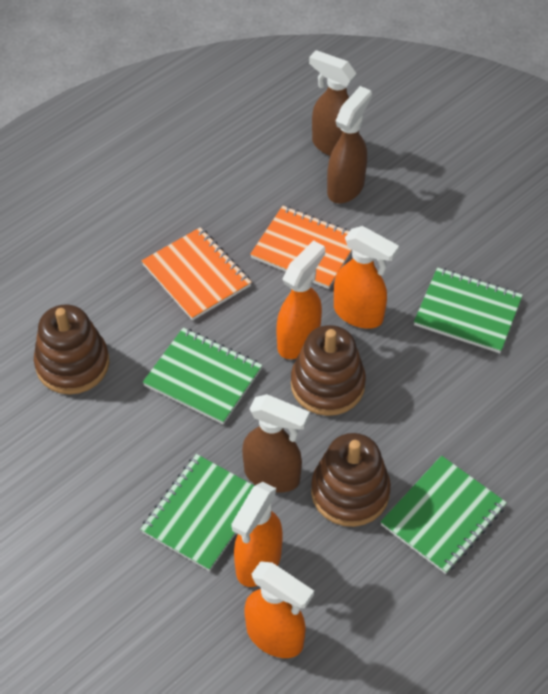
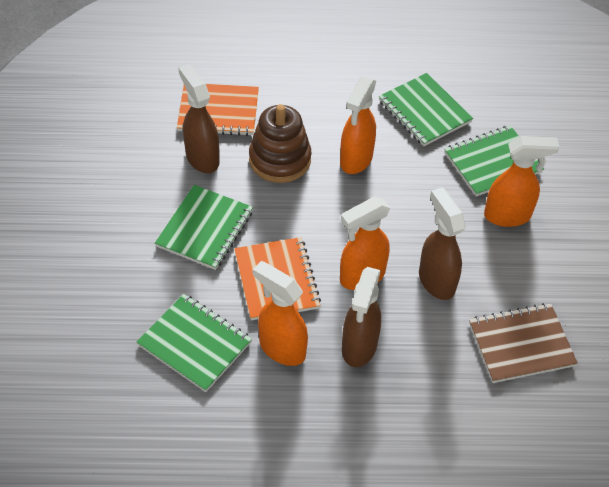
brown notebook: 0 -> 1
brown stacking toy: 3 -> 1

